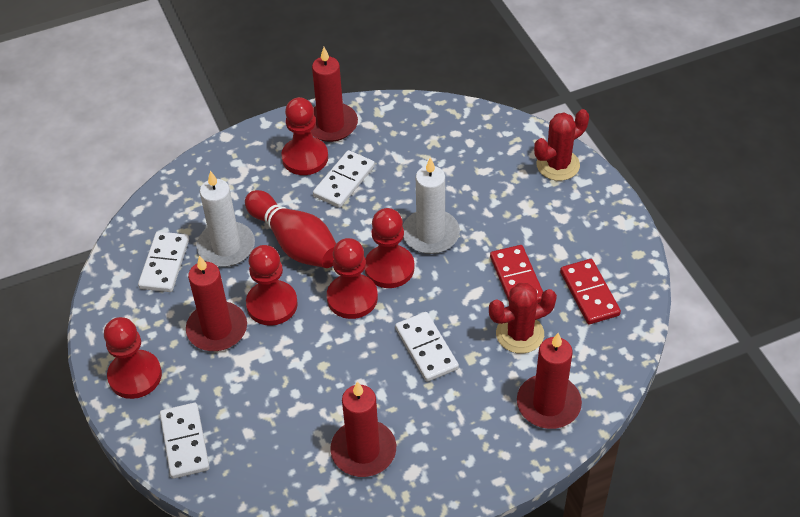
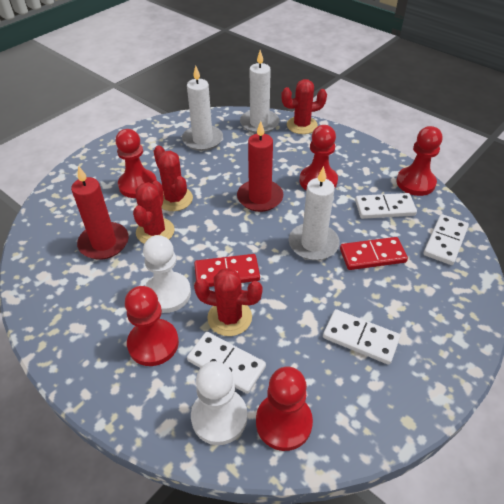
red bowling pin: 1 -> 0
red cactus: 2 -> 4
red candle: 4 -> 2
white candle: 2 -> 3
white pawn: 0 -> 2

